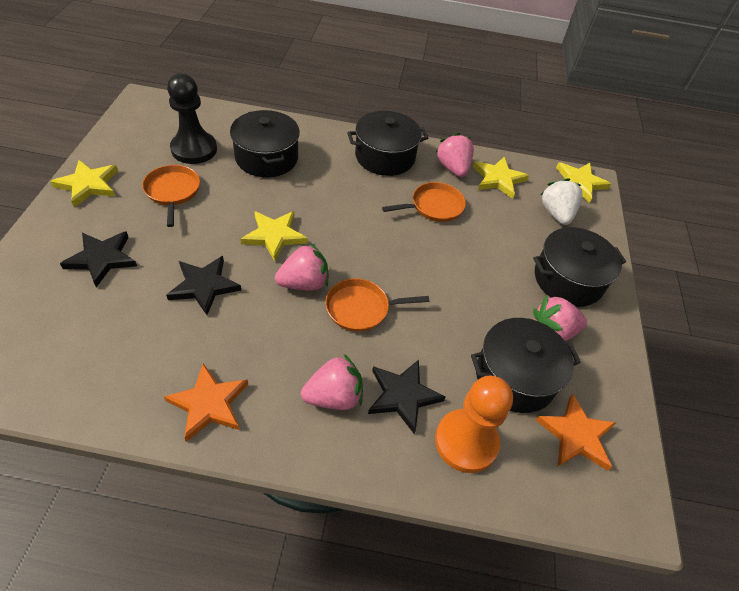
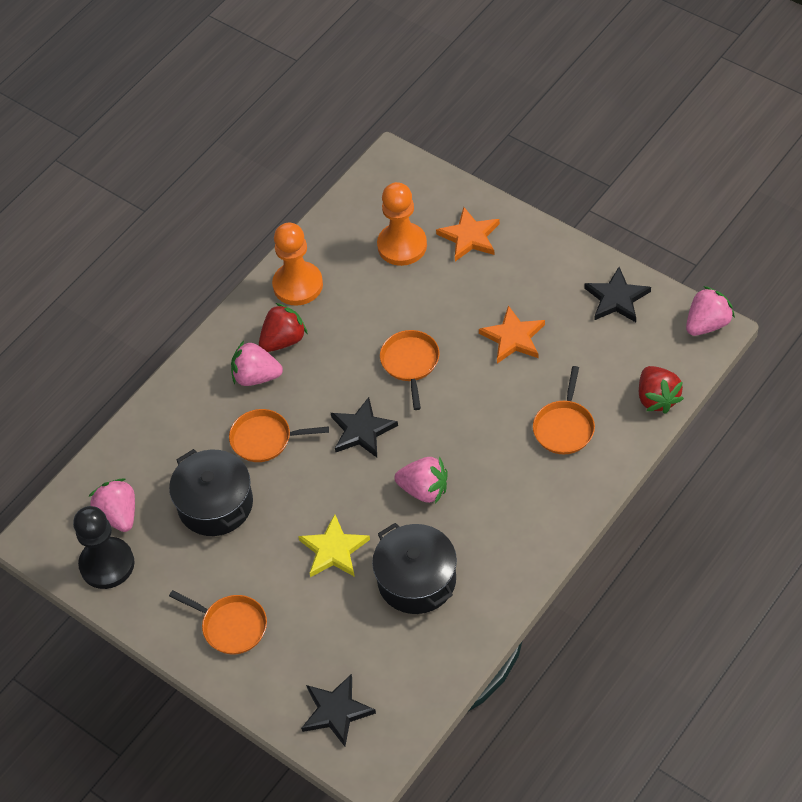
black pot: 4 -> 2
orange pan: 3 -> 4
orange pawn: 1 -> 2
red strawberry: 0 -> 2
white strawberry: 1 -> 0
yellow star: 4 -> 1

